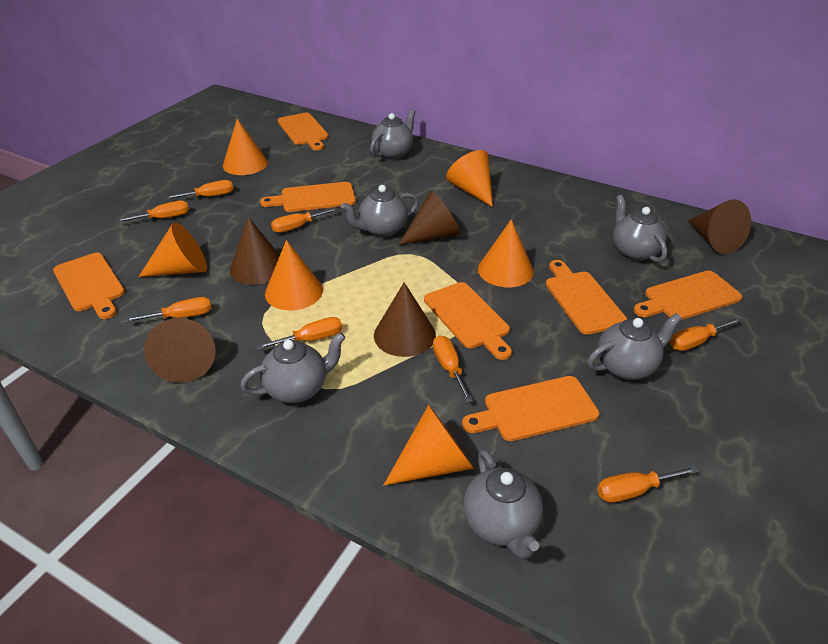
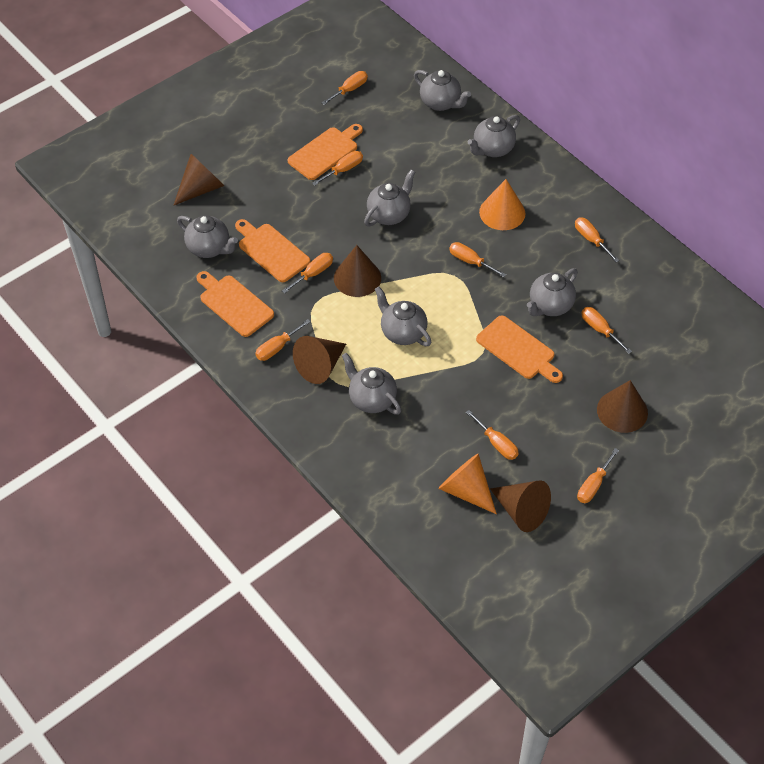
grey teapot: 6 -> 7
orange cone: 6 -> 2
orange cutting board: 7 -> 4
orange screwdriver: 8 -> 9

